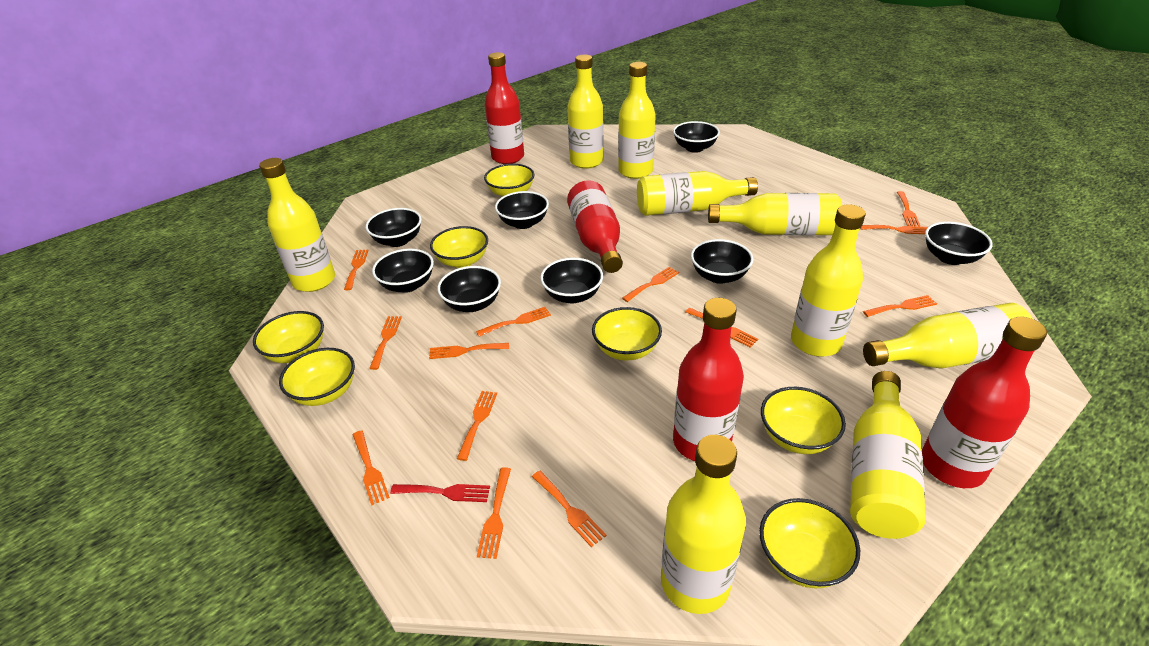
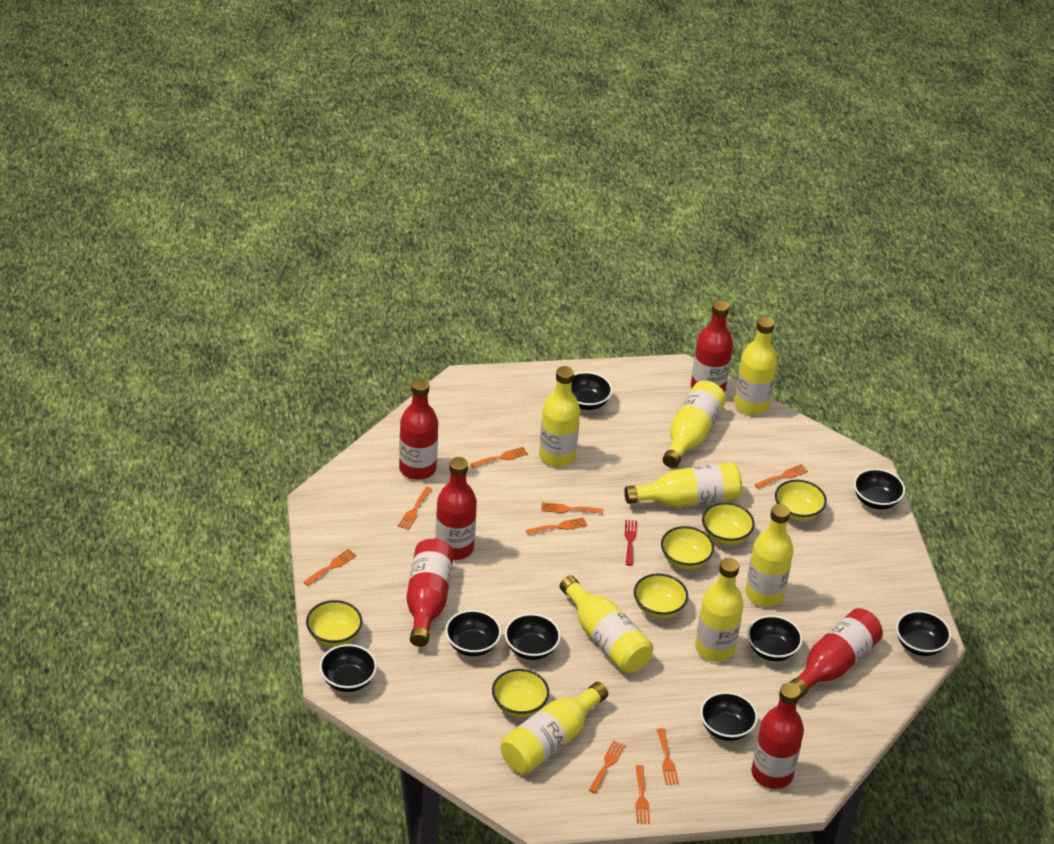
orange fork: 13 -> 9
red bottle: 4 -> 6
yellow bottle: 9 -> 8
yellow bowl: 7 -> 6

